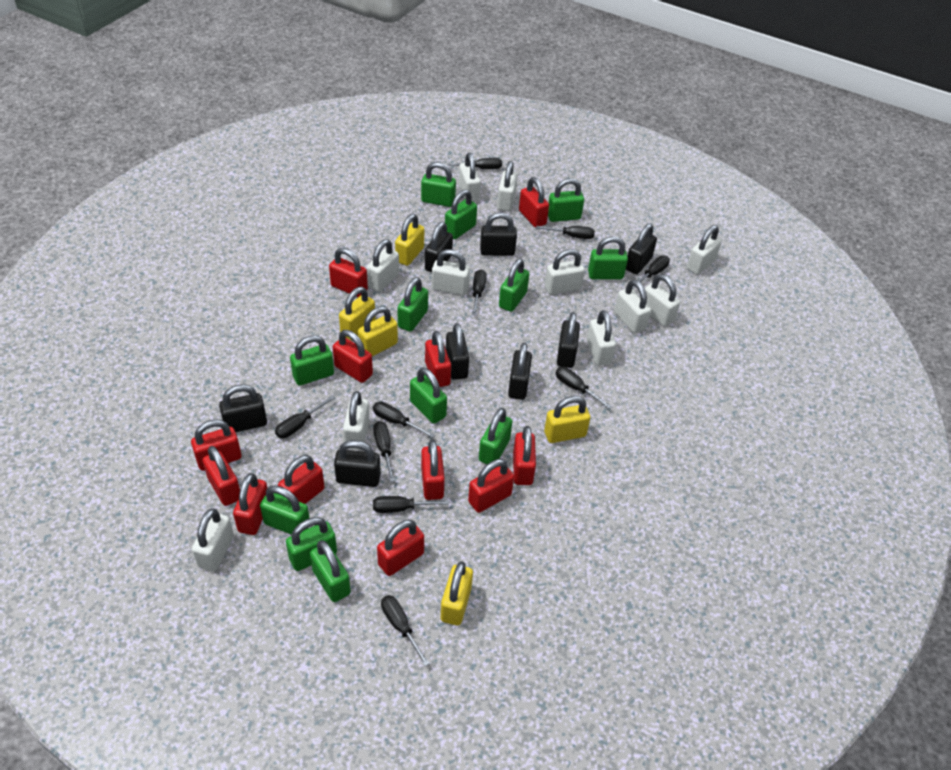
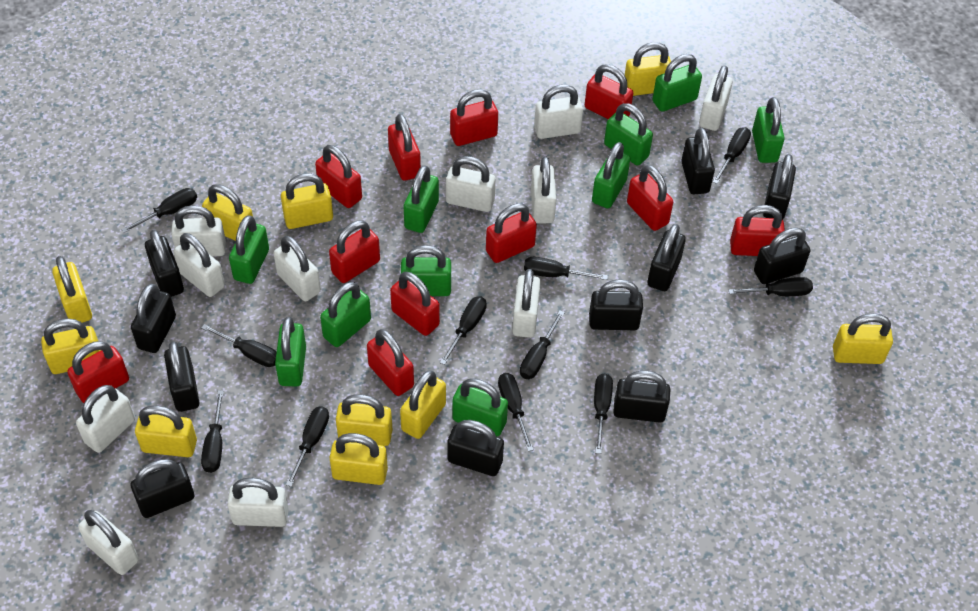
black padlock: 8 -> 11
black screwdriver: 10 -> 11
green padlock: 12 -> 10
red padlock: 12 -> 11
yellow padlock: 5 -> 10

